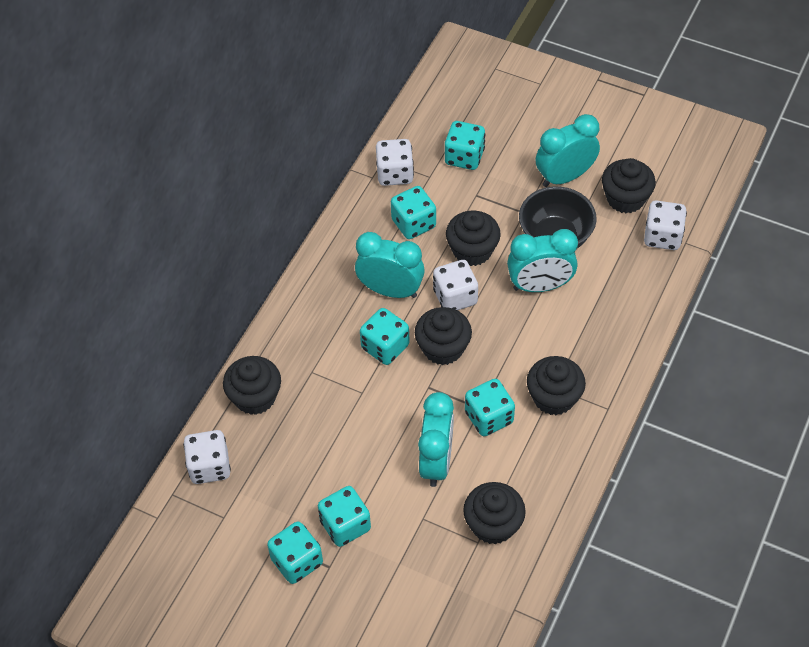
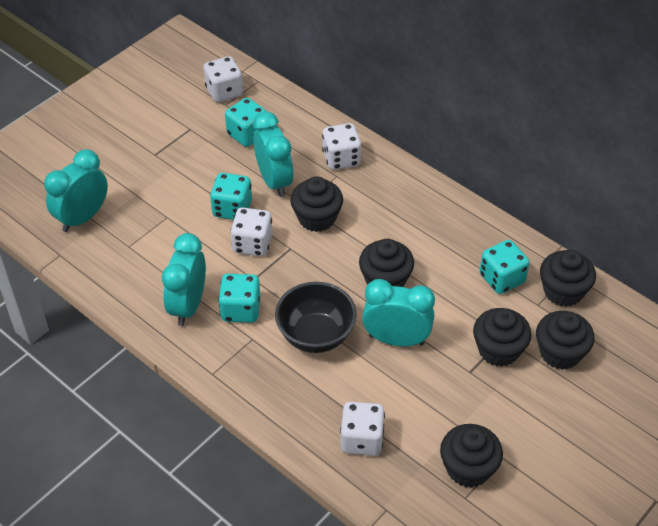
turquoise dice: 6 -> 4

